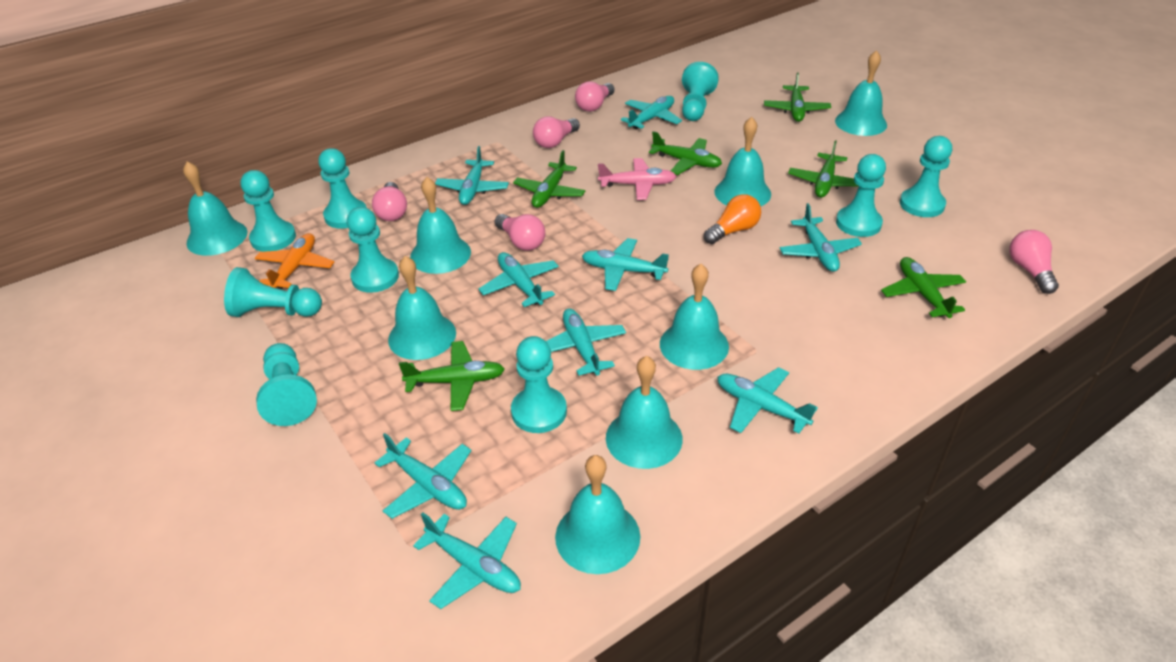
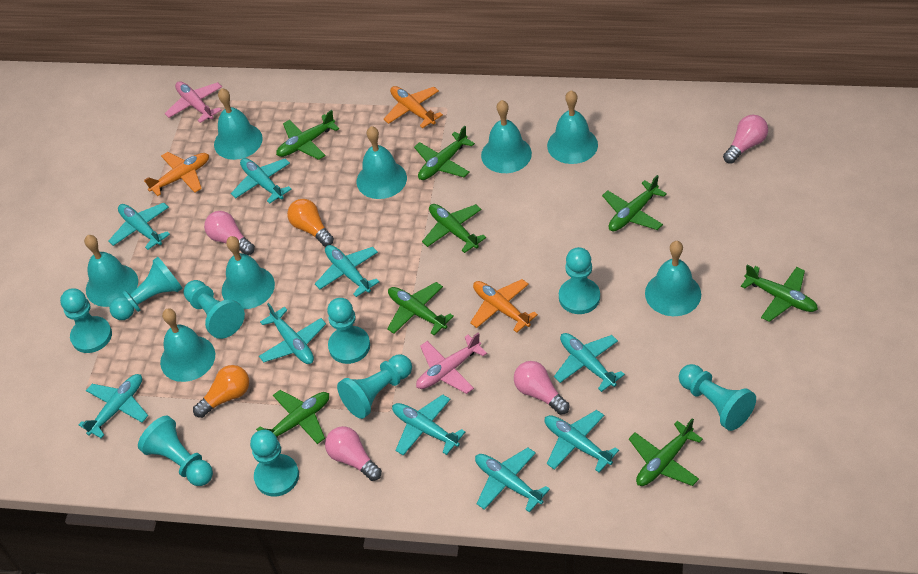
green plane: 6 -> 8
orange light bulb: 1 -> 2
orange plane: 1 -> 3
pink light bulb: 5 -> 4
pink plane: 1 -> 2

